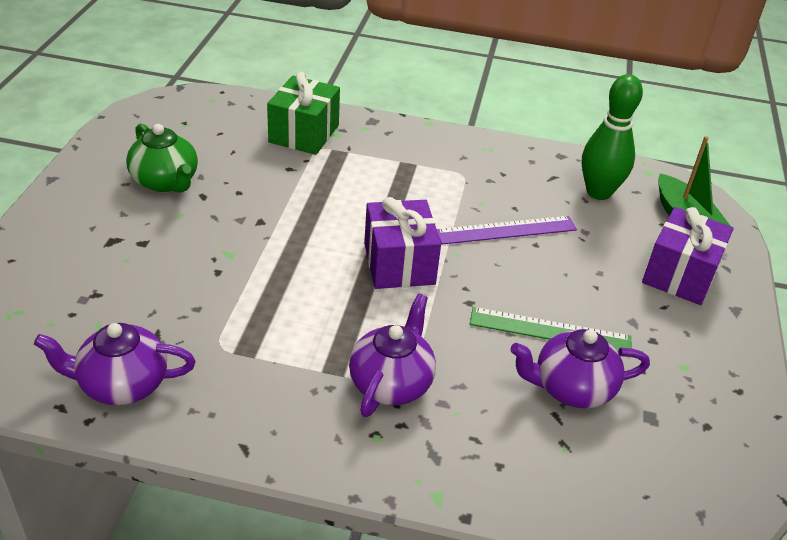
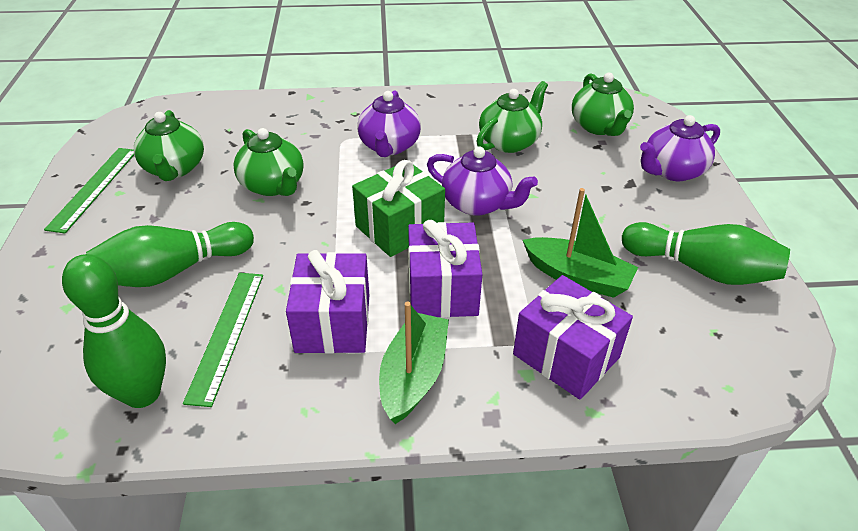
green boat: 1 -> 2
green bowling pin: 1 -> 3
green ruler: 1 -> 2
green teapot: 1 -> 4
purple gift: 2 -> 3
purple ruler: 1 -> 0

